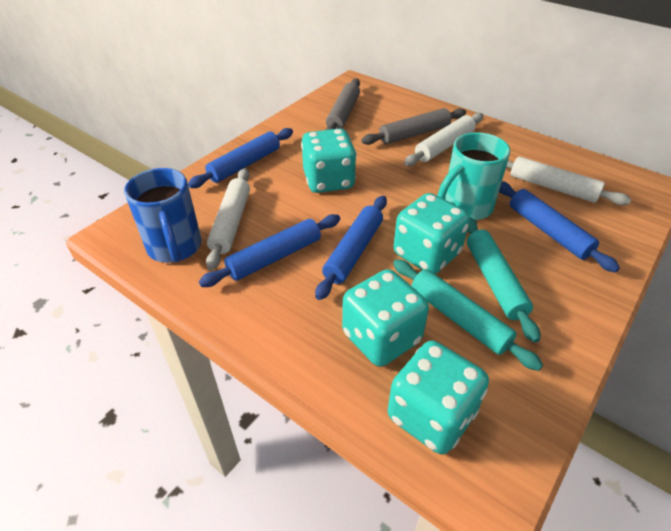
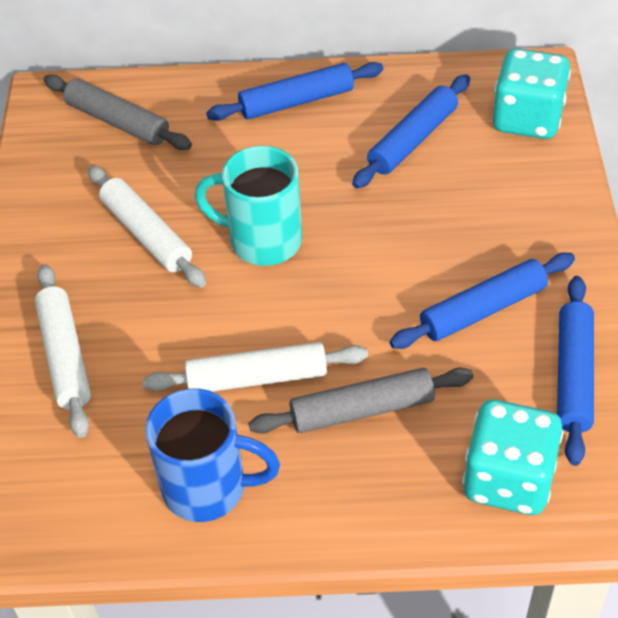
turquoise dice: 4 -> 2
turquoise rolling pin: 2 -> 0

